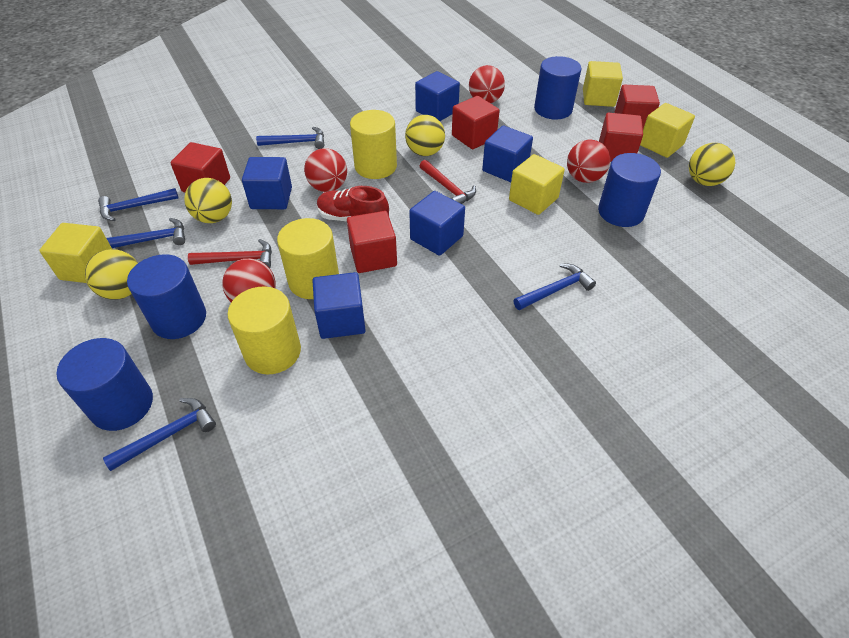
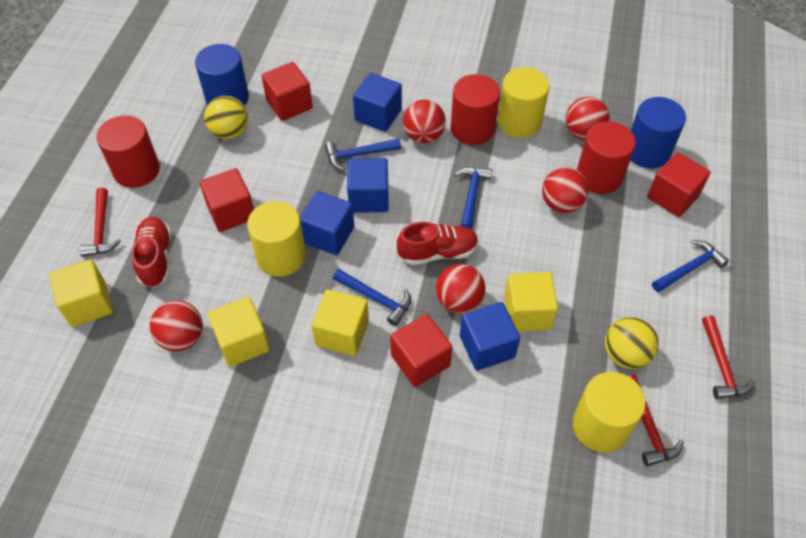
blue cube: 5 -> 4
blue cylinder: 4 -> 2
blue hammer: 5 -> 4
red ball: 4 -> 5
red cube: 5 -> 4
red cylinder: 0 -> 3
red hammer: 2 -> 3
red shoe: 1 -> 2
yellow ball: 4 -> 2

